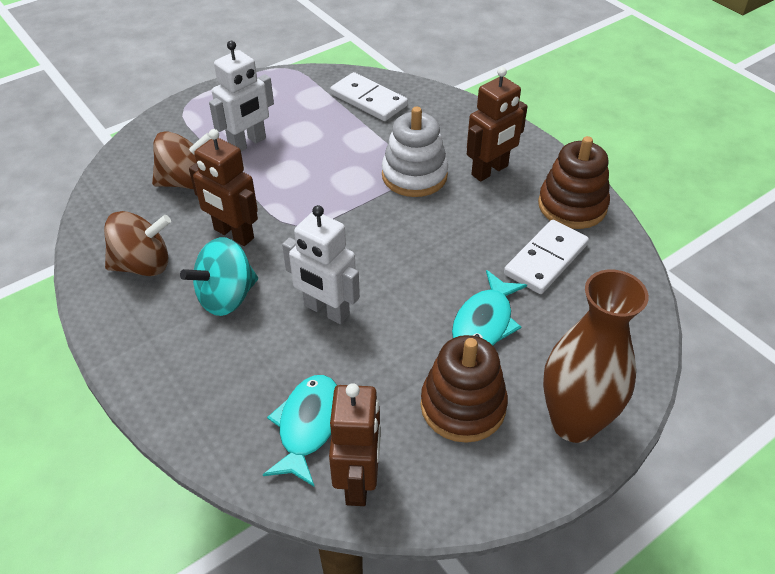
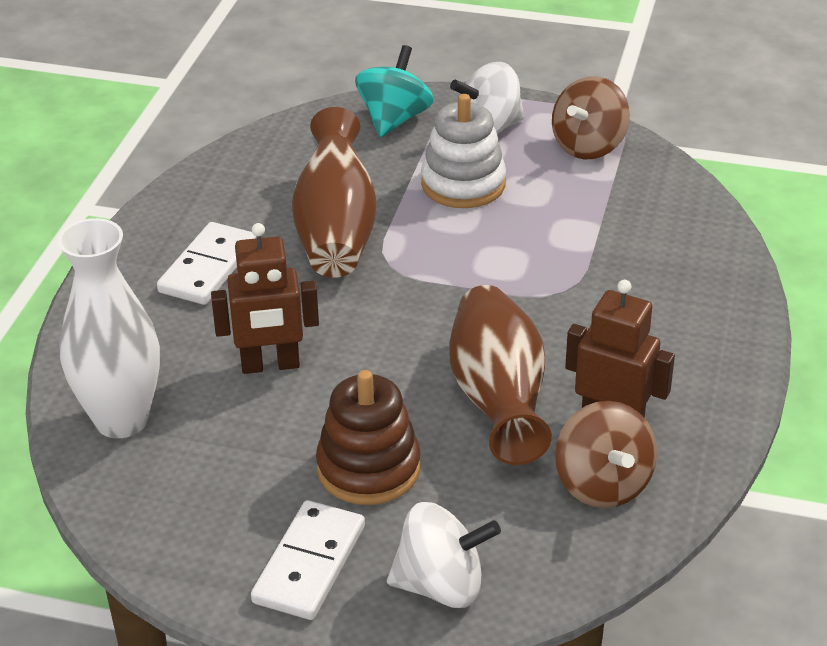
brown robot: 3 -> 2
brown stacking toy: 2 -> 1
brown vase: 1 -> 2
turquoise fish: 2 -> 0
white robot: 2 -> 0
white spinning top: 0 -> 2
white vase: 0 -> 1

